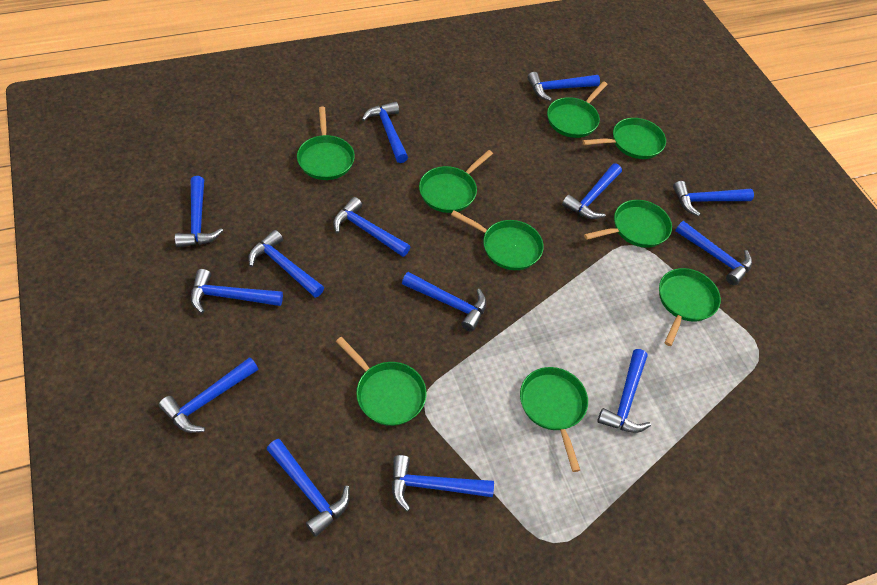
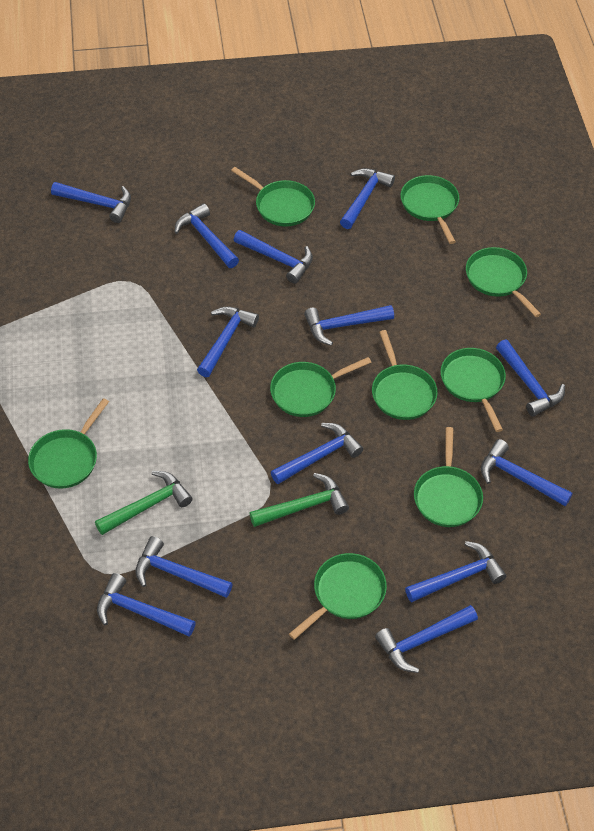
blue hammer: 14 -> 13
green hammer: 0 -> 2

